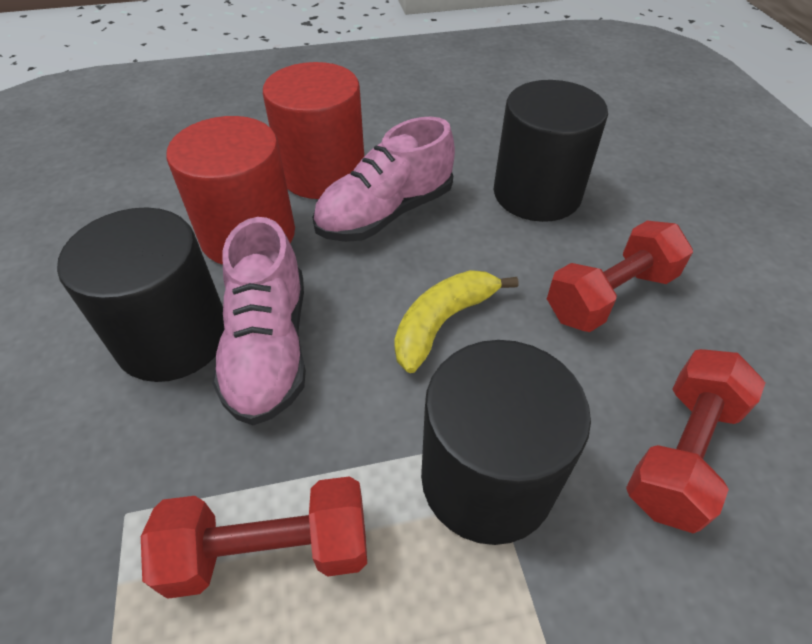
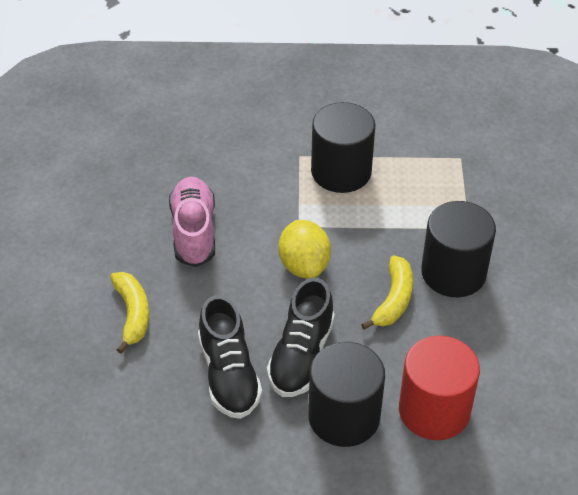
black shoe: 0 -> 2
pink shoe: 2 -> 1
red cylinder: 2 -> 1
red dumbbell: 3 -> 0
yellow banana: 1 -> 2
yellow lemon: 0 -> 1

